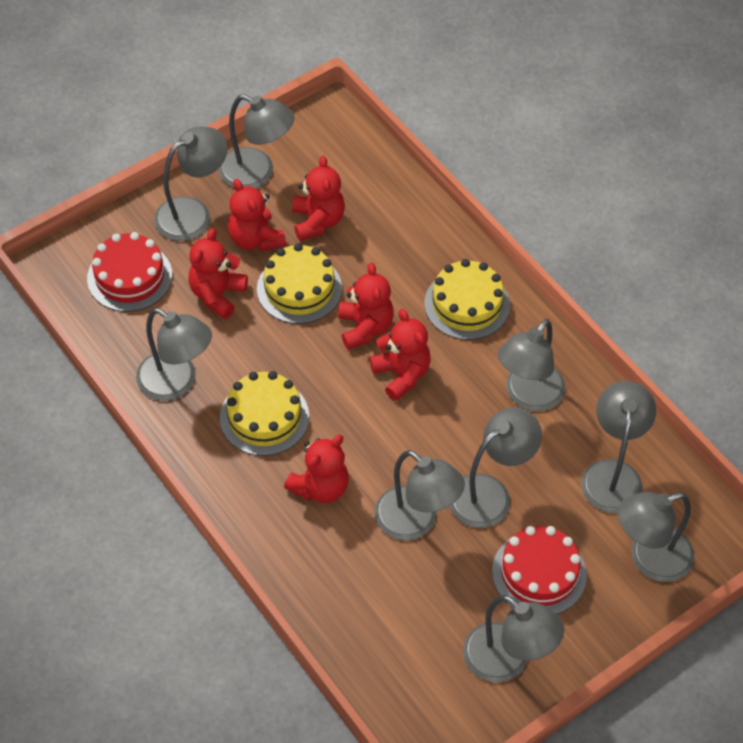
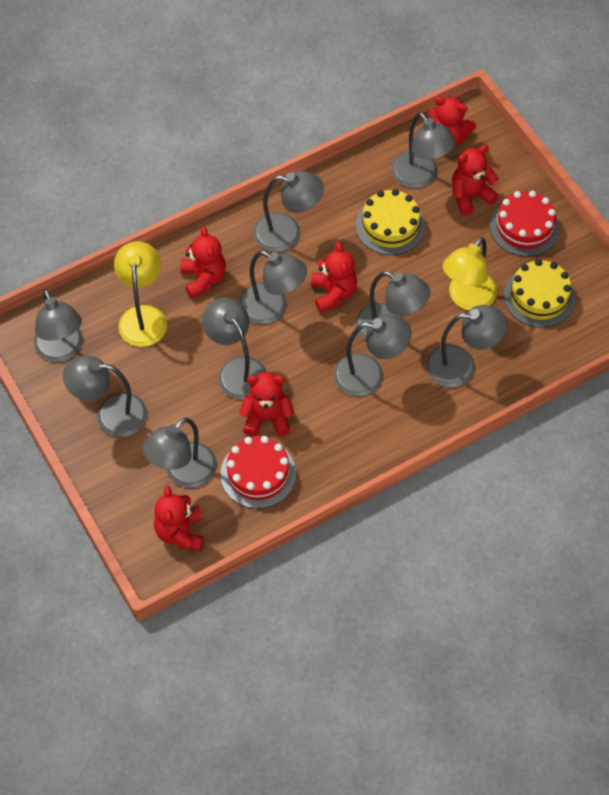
grey lamp: 9 -> 10
yellow cake: 3 -> 2
yellow lamp: 0 -> 2

